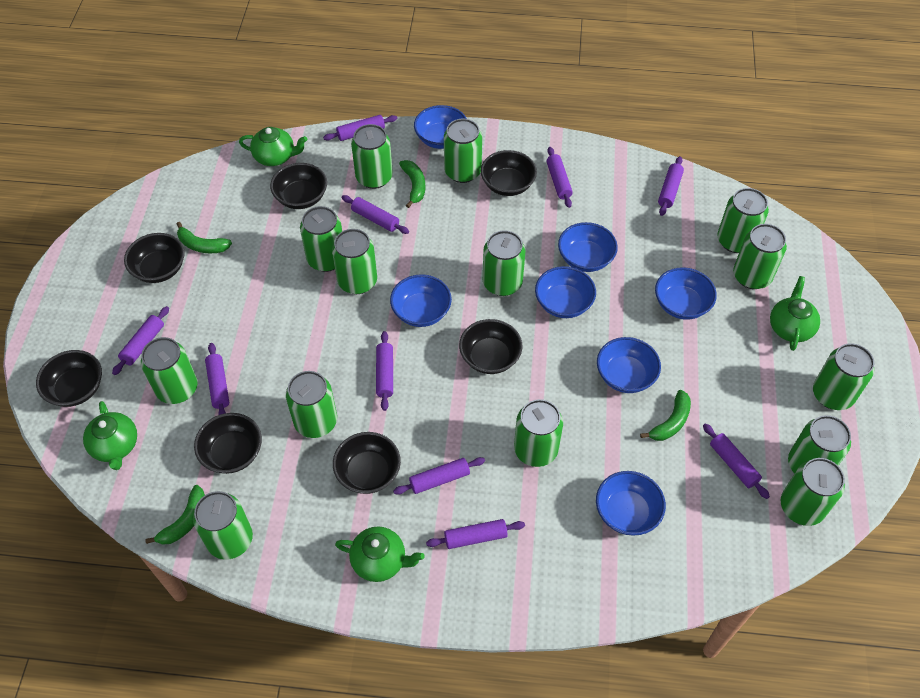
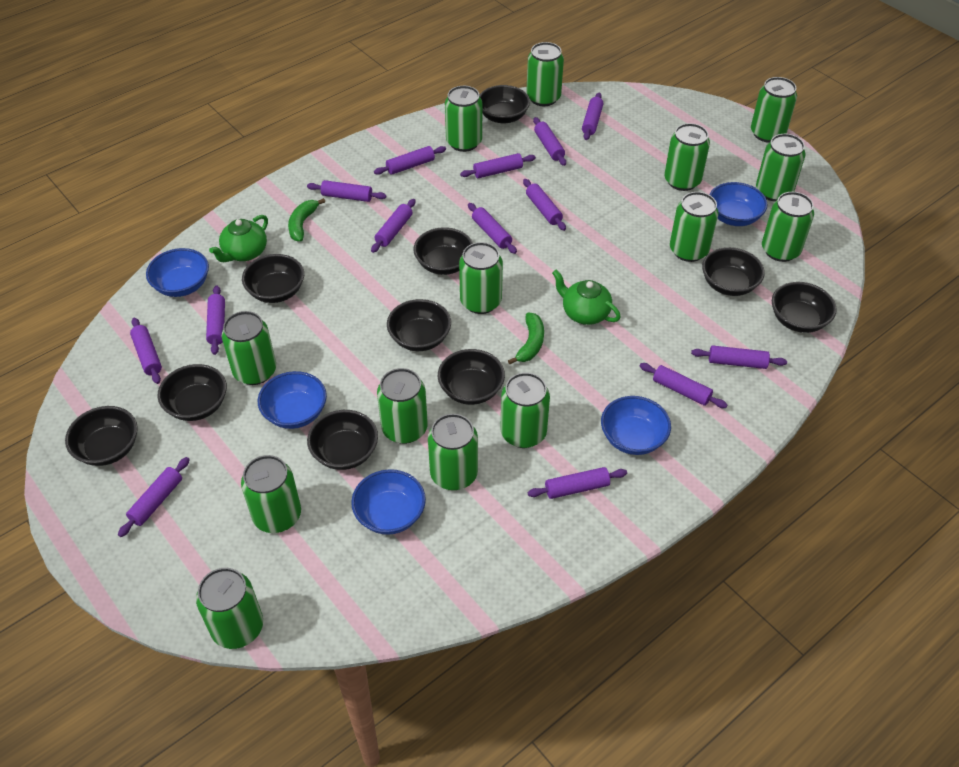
black bowl: 7 -> 10
blue bowl: 7 -> 5
green banana: 4 -> 2
green teapot: 4 -> 2
purple rolling pin: 10 -> 14

